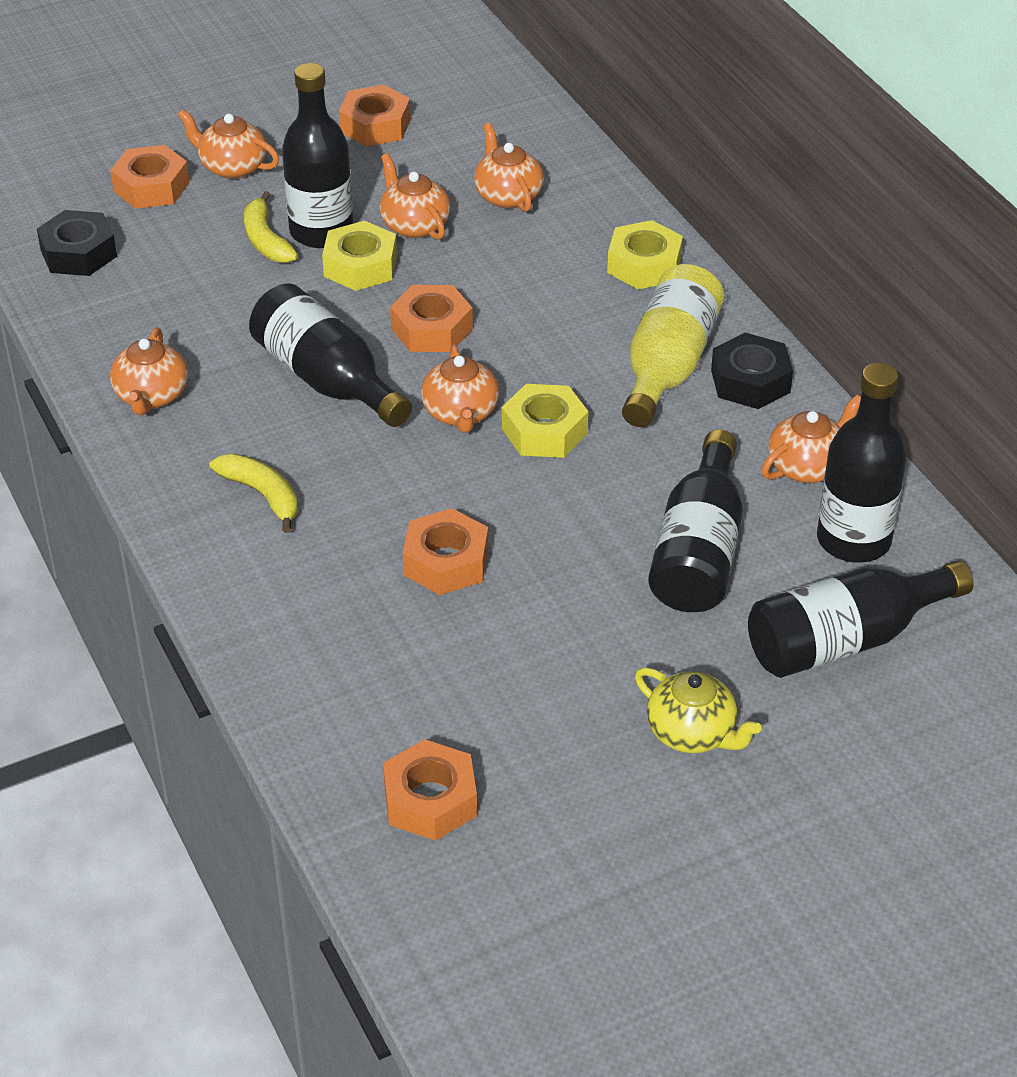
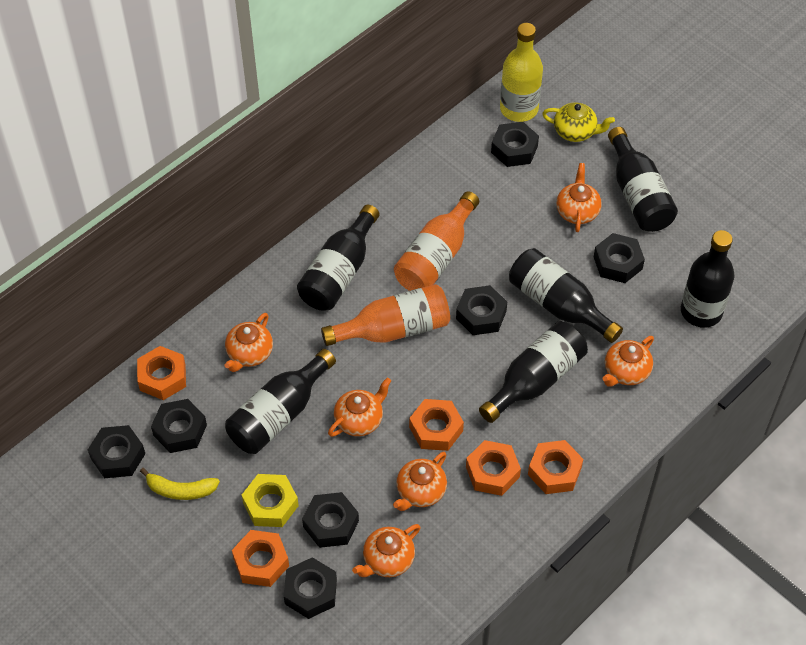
black bottle: 5 -> 6
black nut: 2 -> 7
orange bottle: 0 -> 2
yellow banana: 2 -> 1
yellow nut: 3 -> 1

